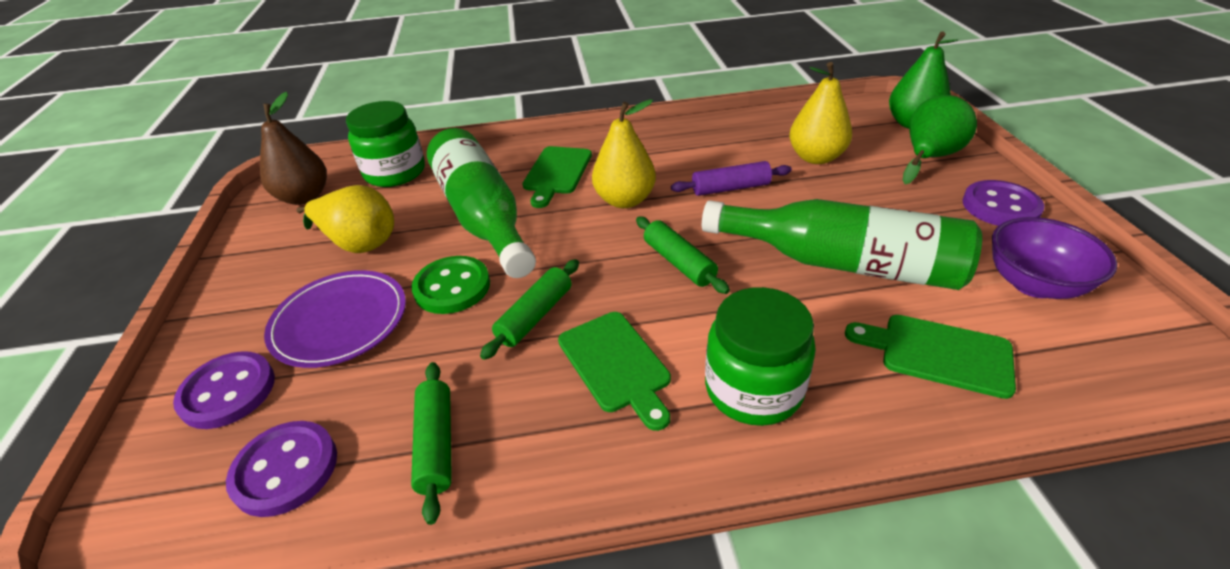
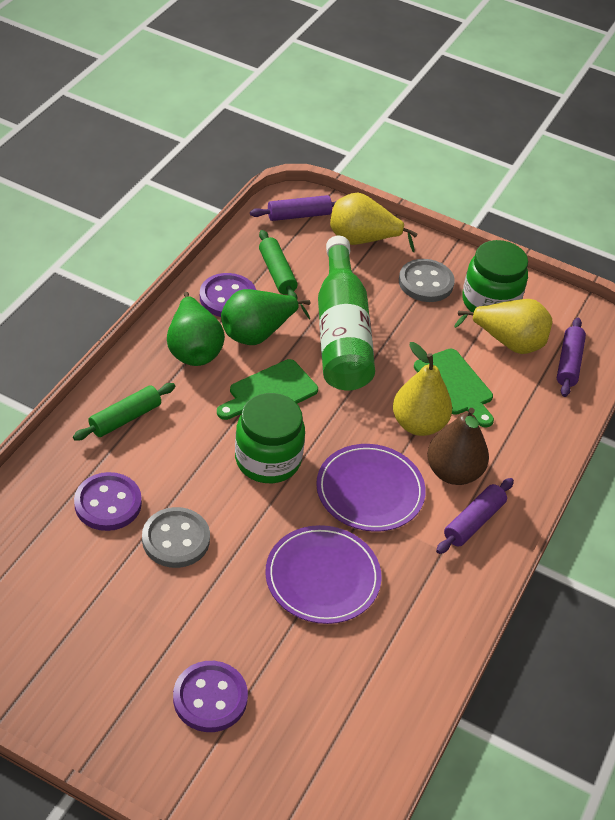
green bottle: 2 -> 1
green button: 1 -> 0
green cutting board: 3 -> 2
green rolling pin: 3 -> 2
grey button: 0 -> 2
purple bowl: 1 -> 0
purple plate: 1 -> 2
purple rolling pin: 1 -> 3

